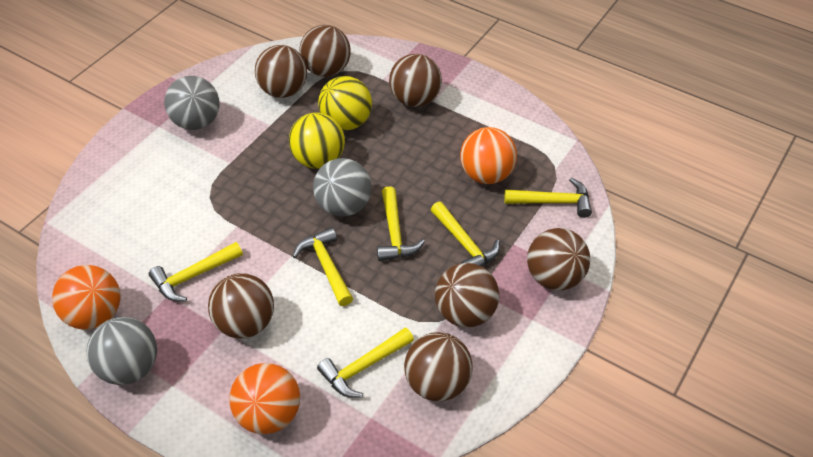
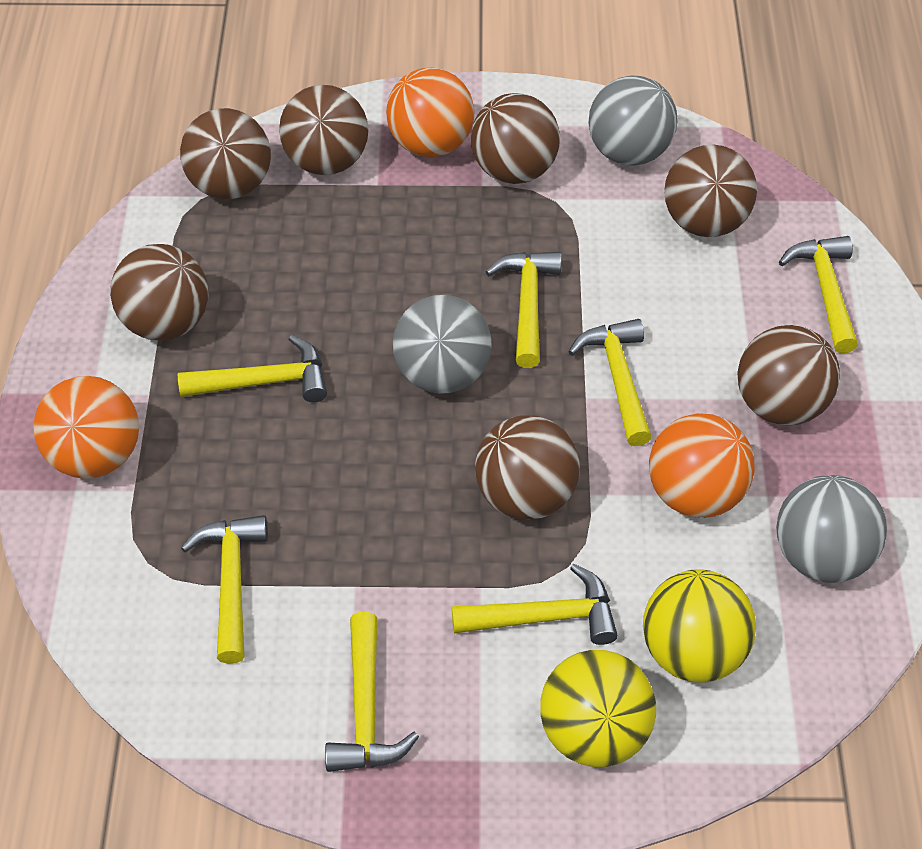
yellow hammer: 6 -> 7

